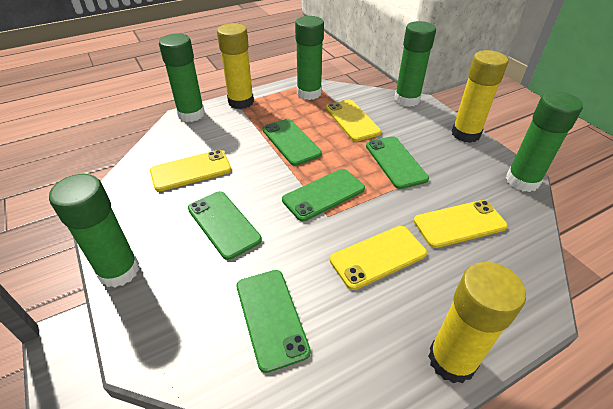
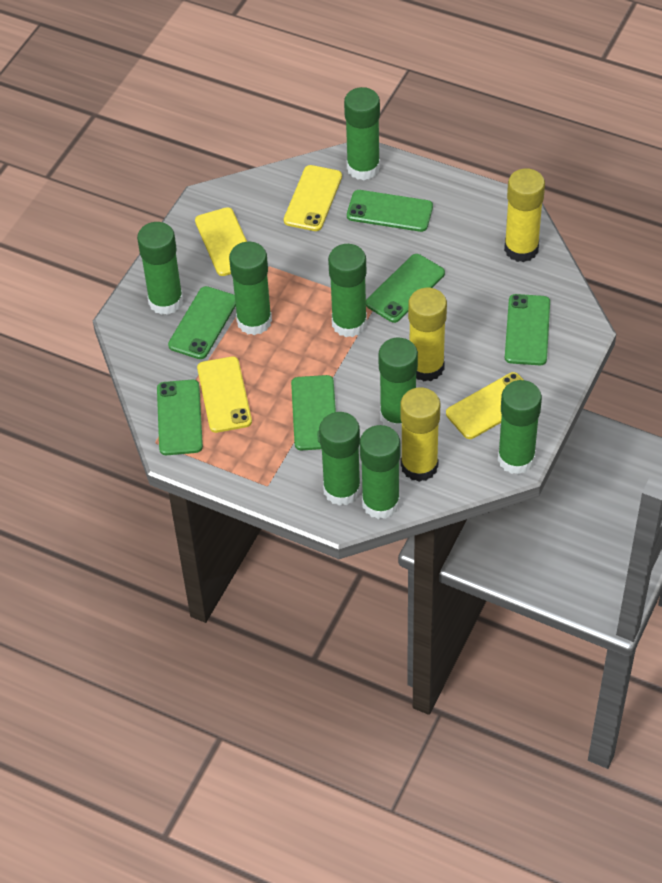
green glue stick: 5 -> 8
green phone: 5 -> 6

